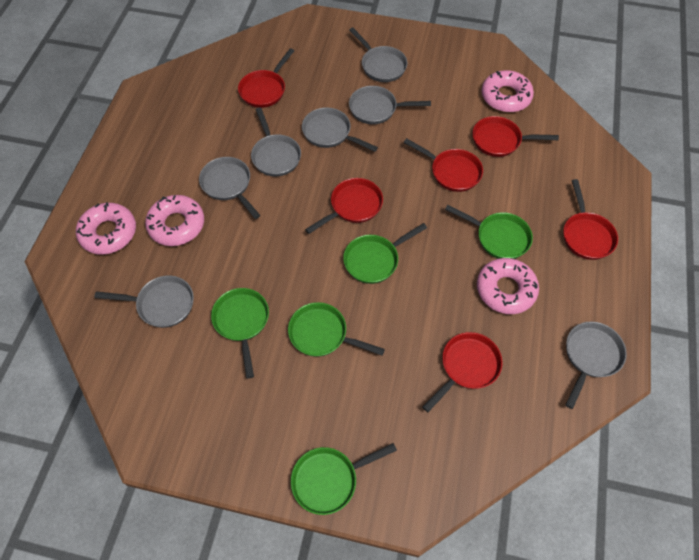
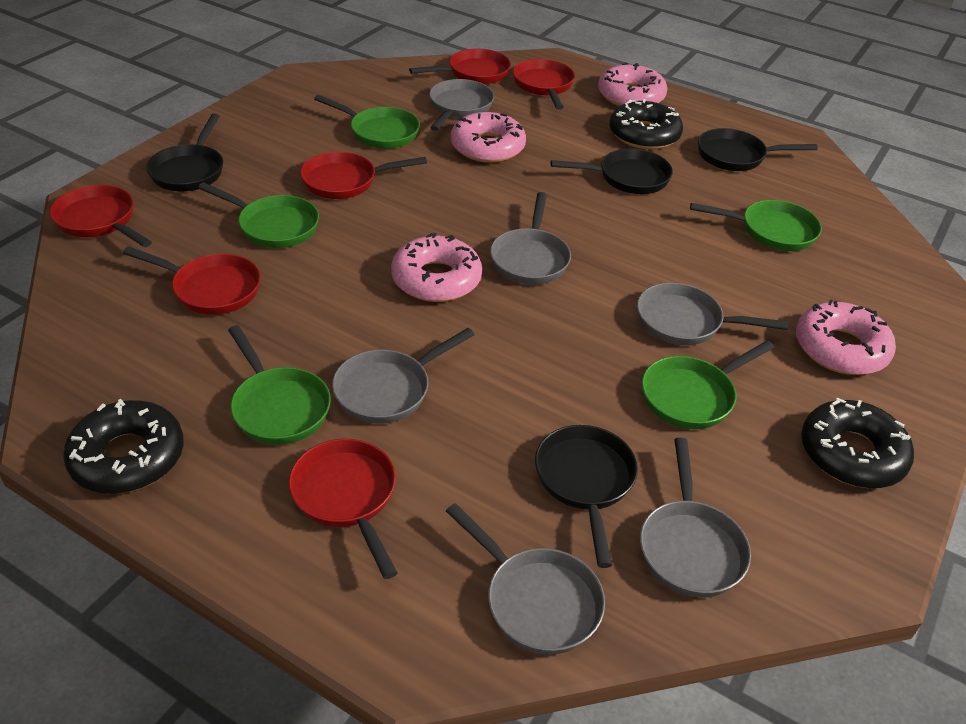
black donut: 0 -> 3
black pan: 0 -> 4
grey pan: 7 -> 6

